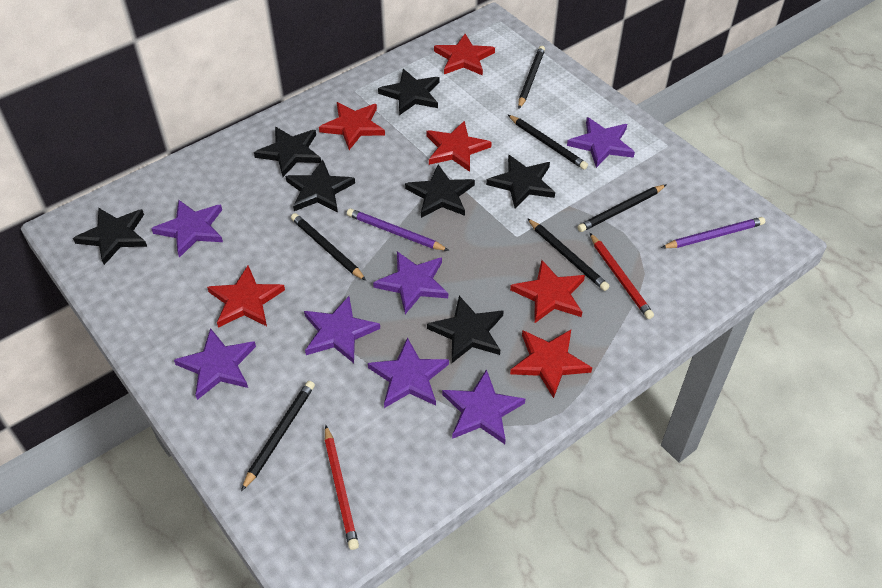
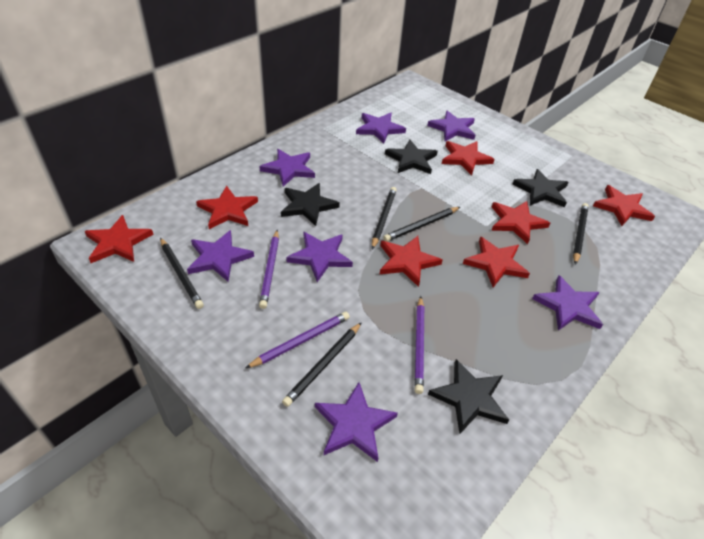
black pencil: 6 -> 5
black star: 7 -> 4
purple pencil: 2 -> 3
red pencil: 2 -> 0
red star: 6 -> 7

